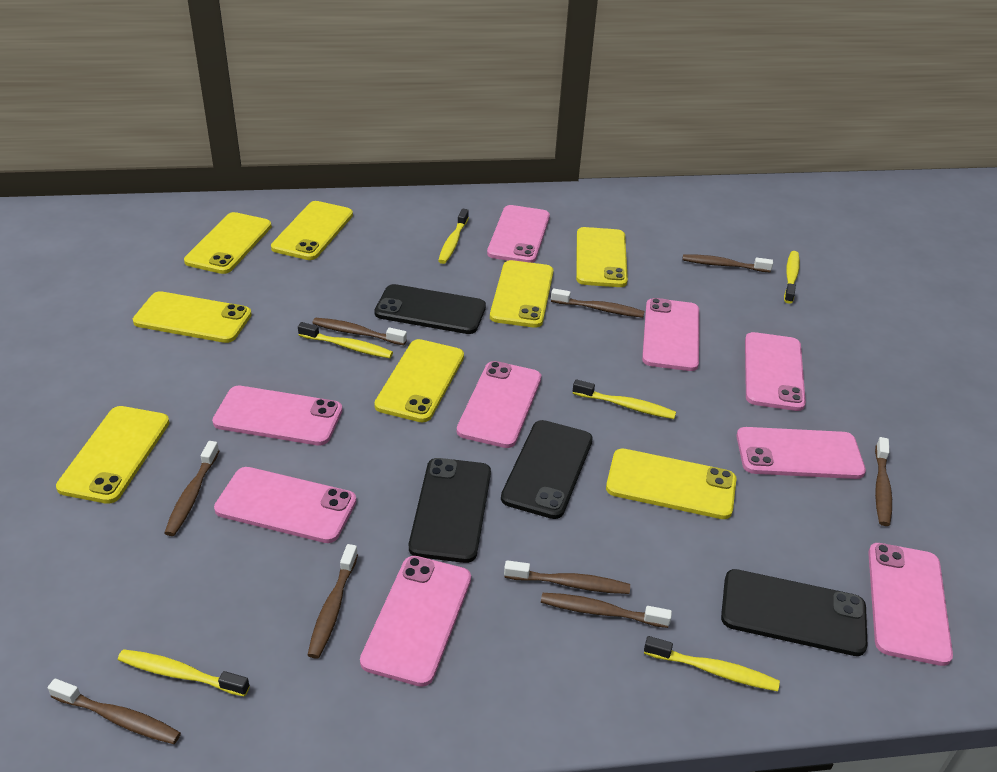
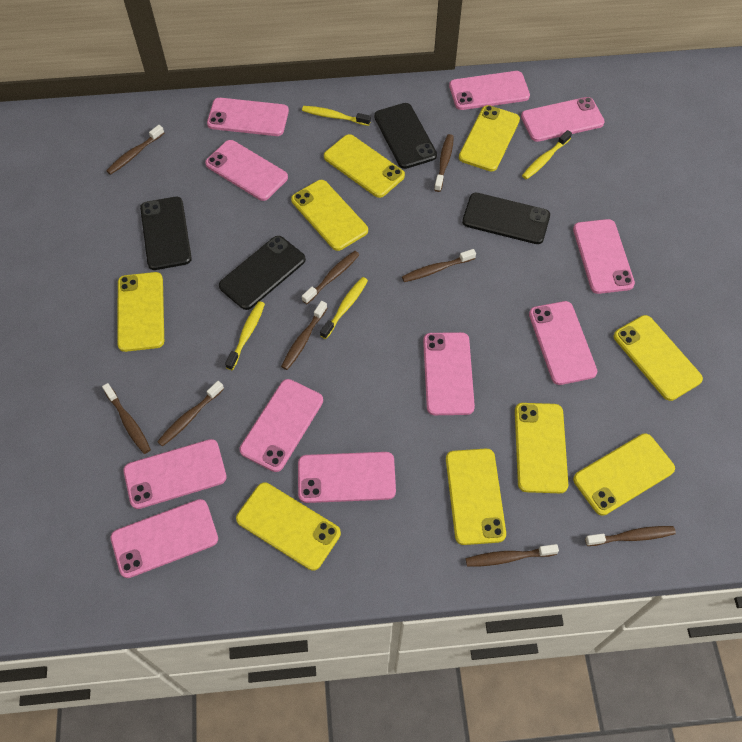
pink phone: 9 -> 11
yellow phone: 8 -> 9
yellow toothbrush: 6 -> 4

